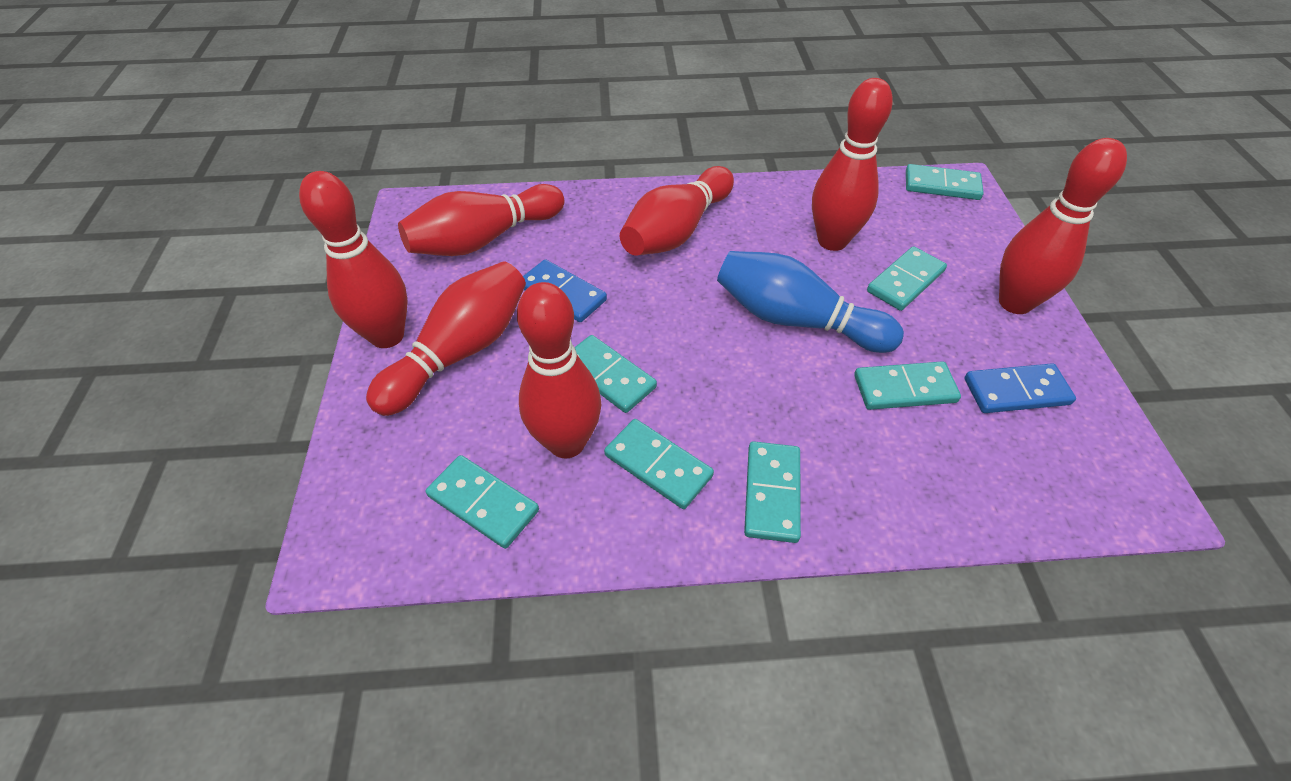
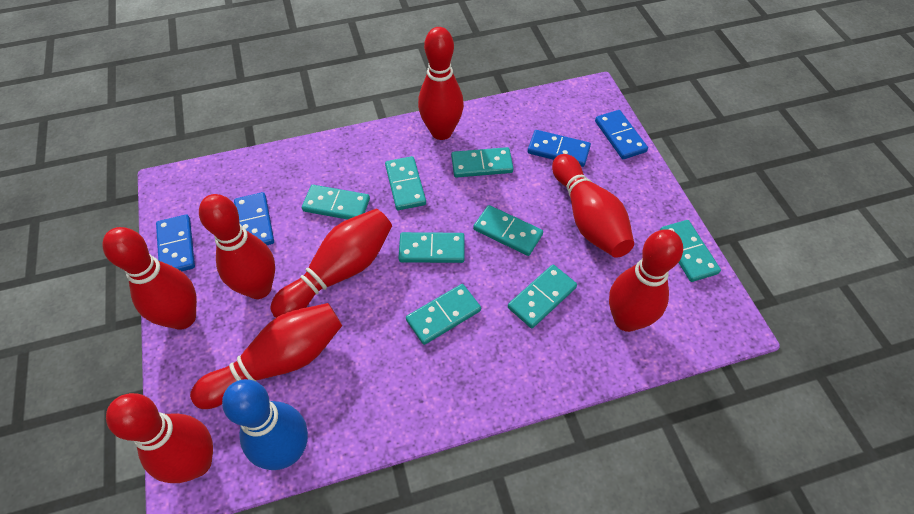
blue domino: 2 -> 4
red bowling pin: 7 -> 8
turquoise domino: 7 -> 8

